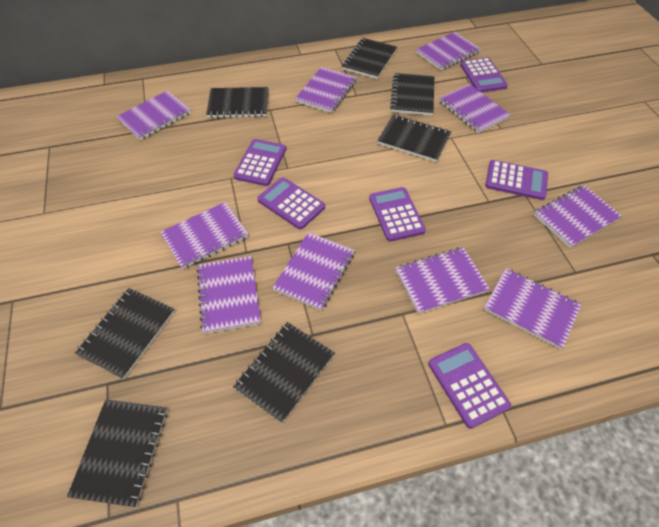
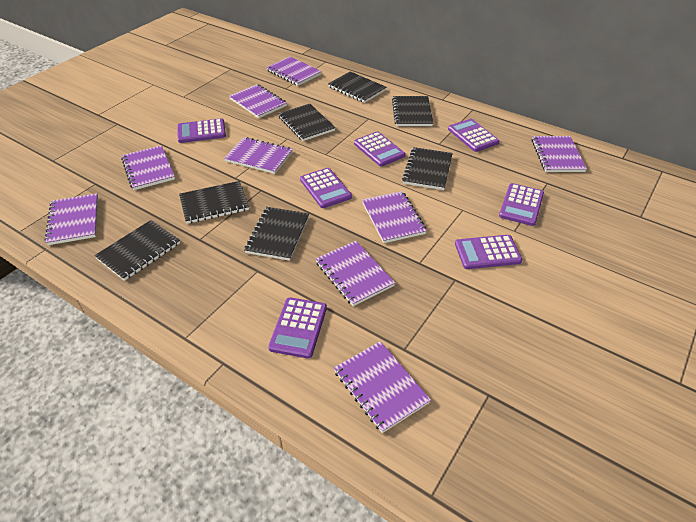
purple calculator: 6 -> 7
purple notebook: 10 -> 9

